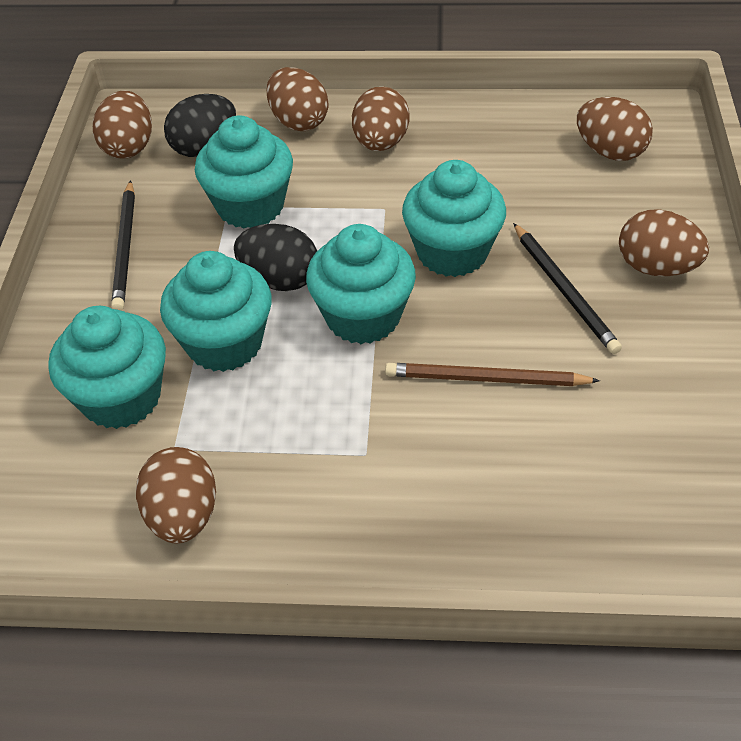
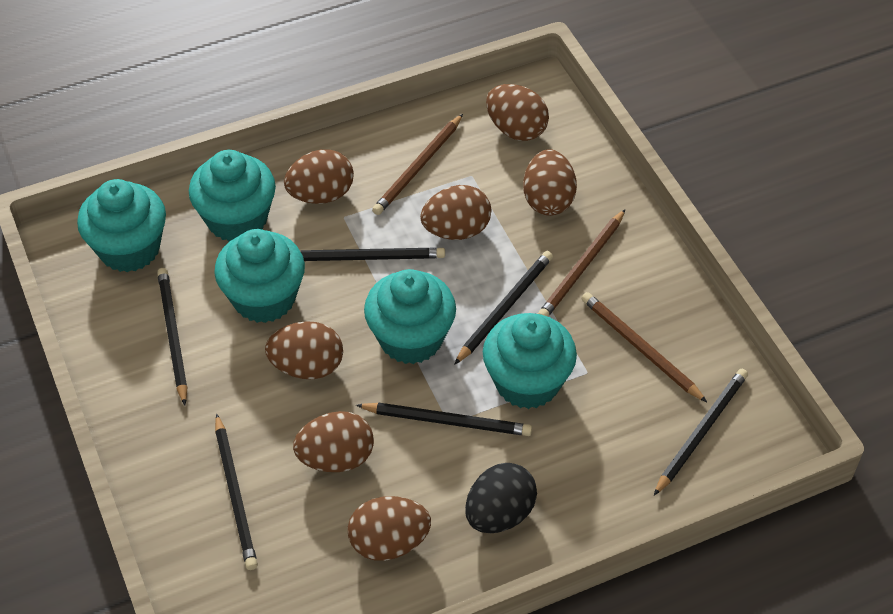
black egg: 2 -> 1
black pencil: 2 -> 6
brown egg: 6 -> 7
brown pencil: 1 -> 3

